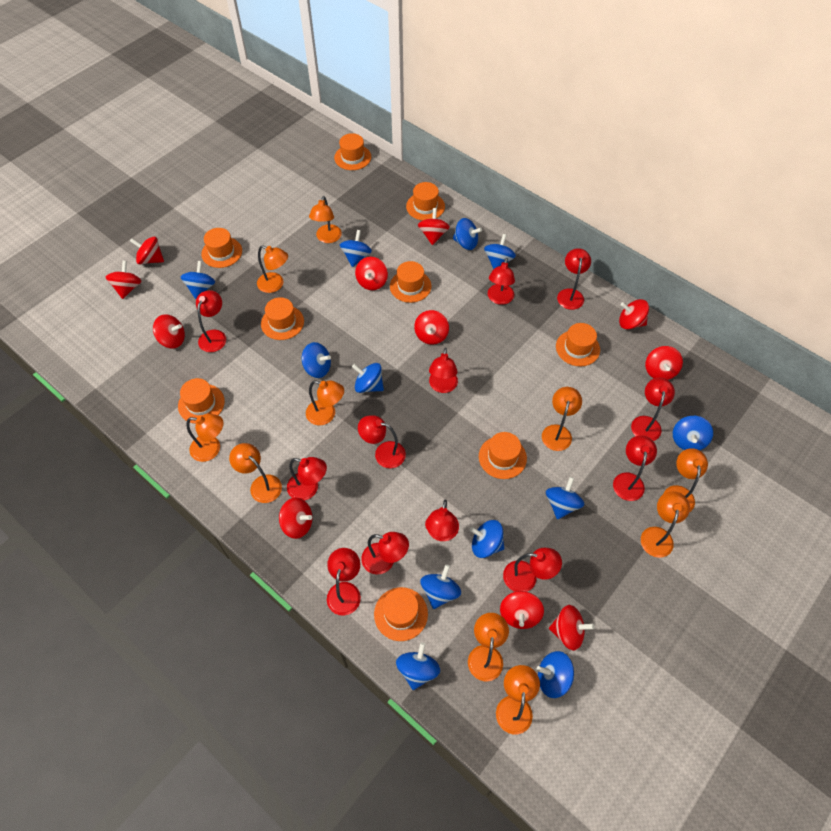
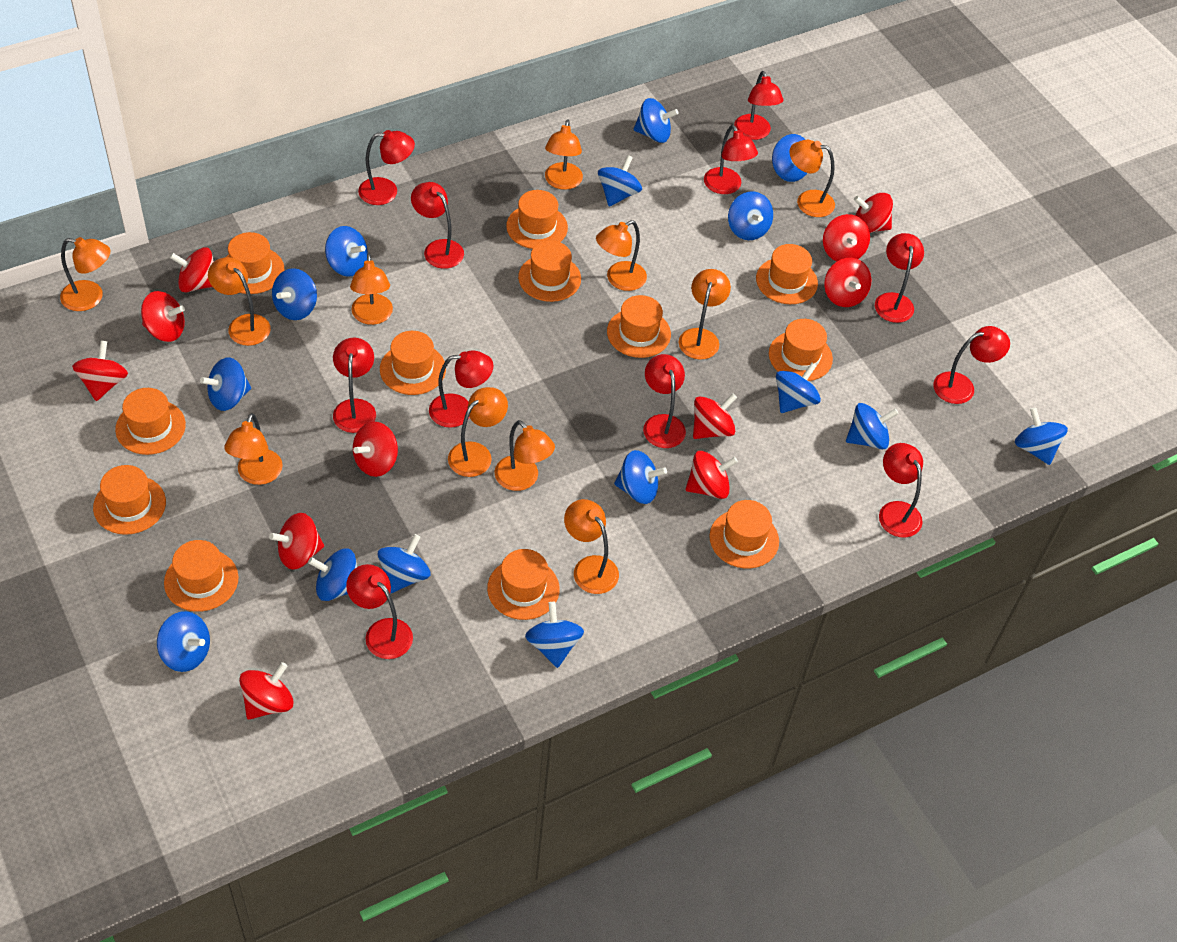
blue spinning top: 12 -> 15
orange hat: 9 -> 12
orange lamp: 10 -> 11
red lamp: 12 -> 11

